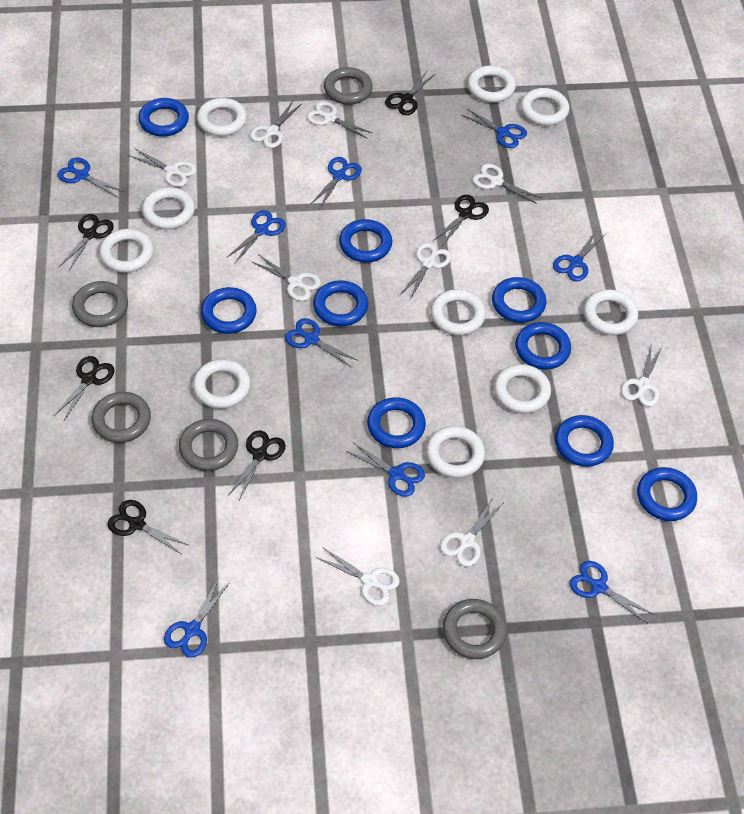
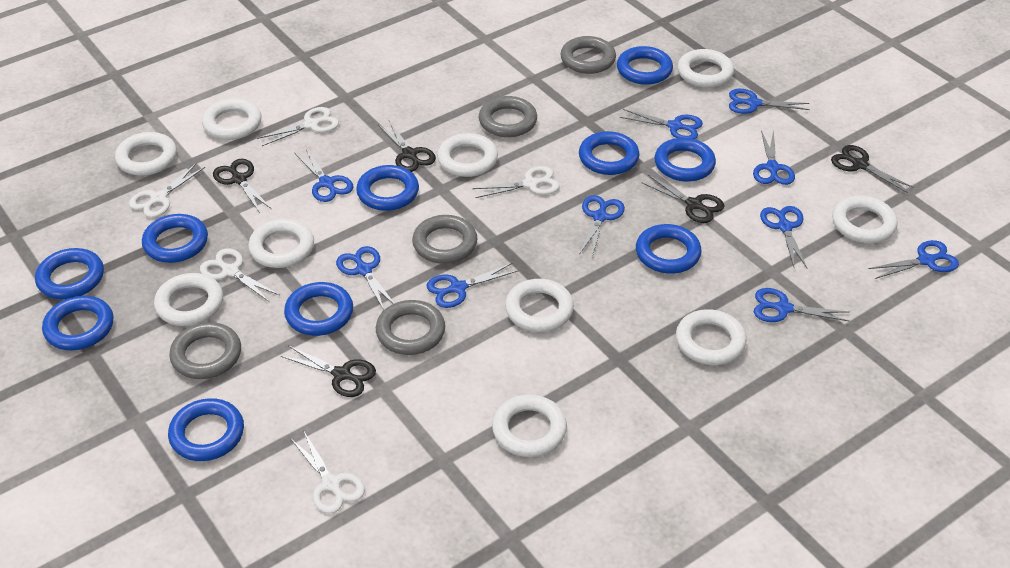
black scissors: 6 -> 5
blue ring: 9 -> 10
blue scissors: 9 -> 10
white scissors: 9 -> 5

